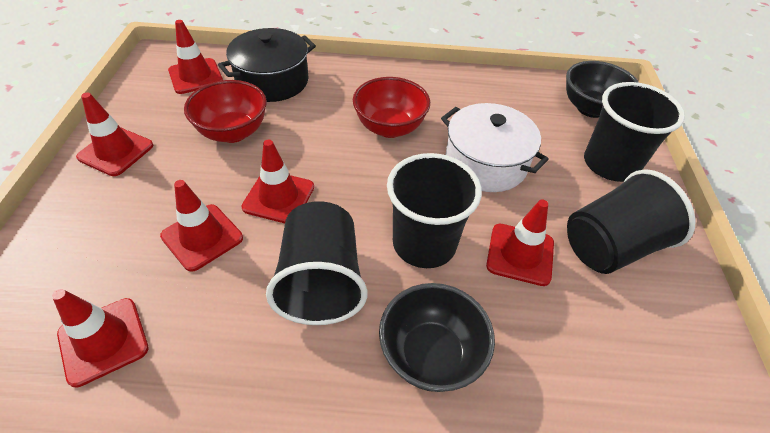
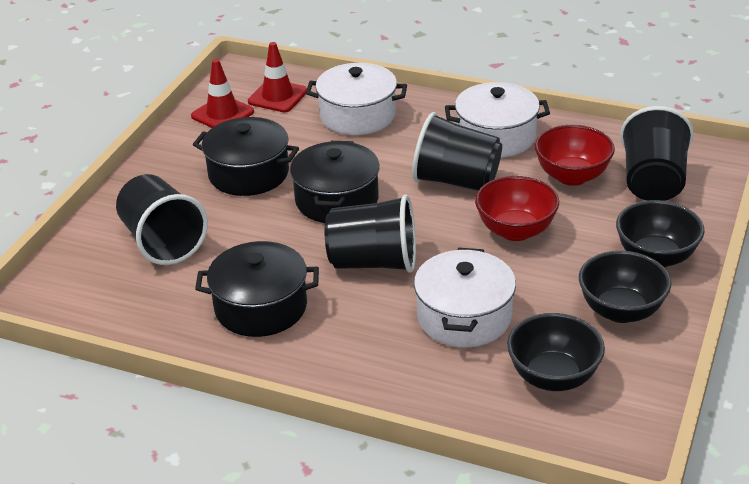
black bowl: 2 -> 3
black pot: 1 -> 3
red traffic cone: 6 -> 2
white pot: 1 -> 3

